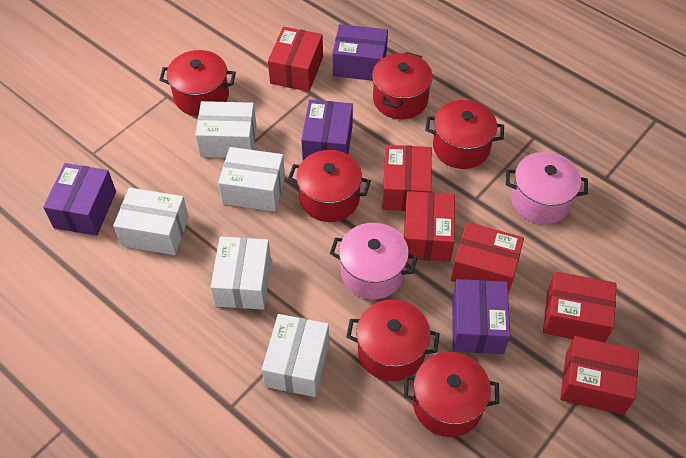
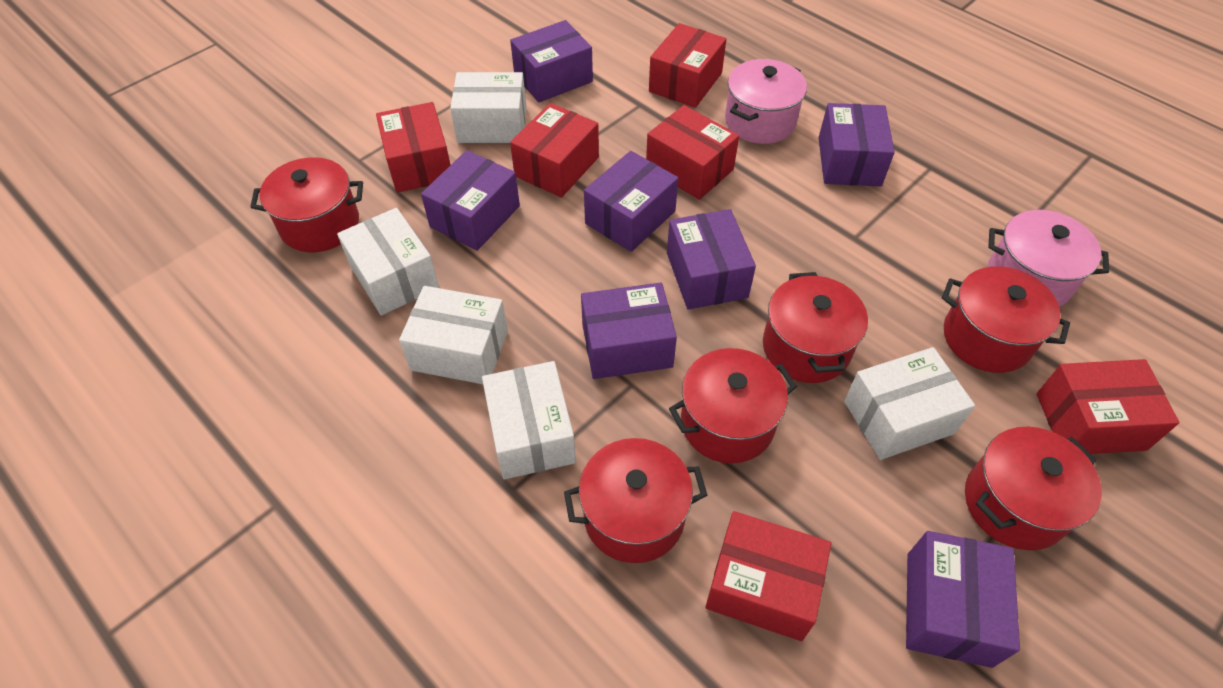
purple box: 4 -> 7

